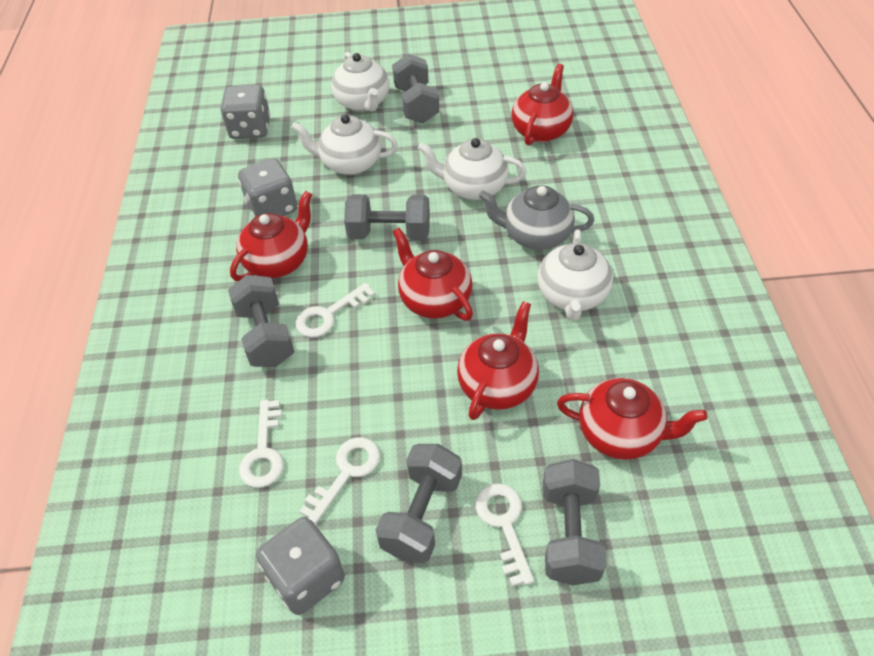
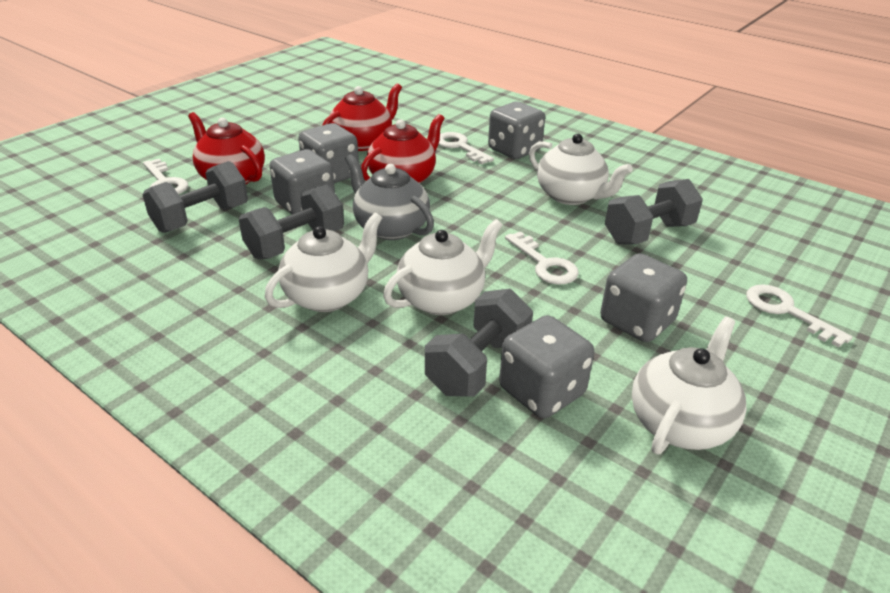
grey dice: 3 -> 5
grey dumbbell: 5 -> 4
red teapot: 5 -> 3

